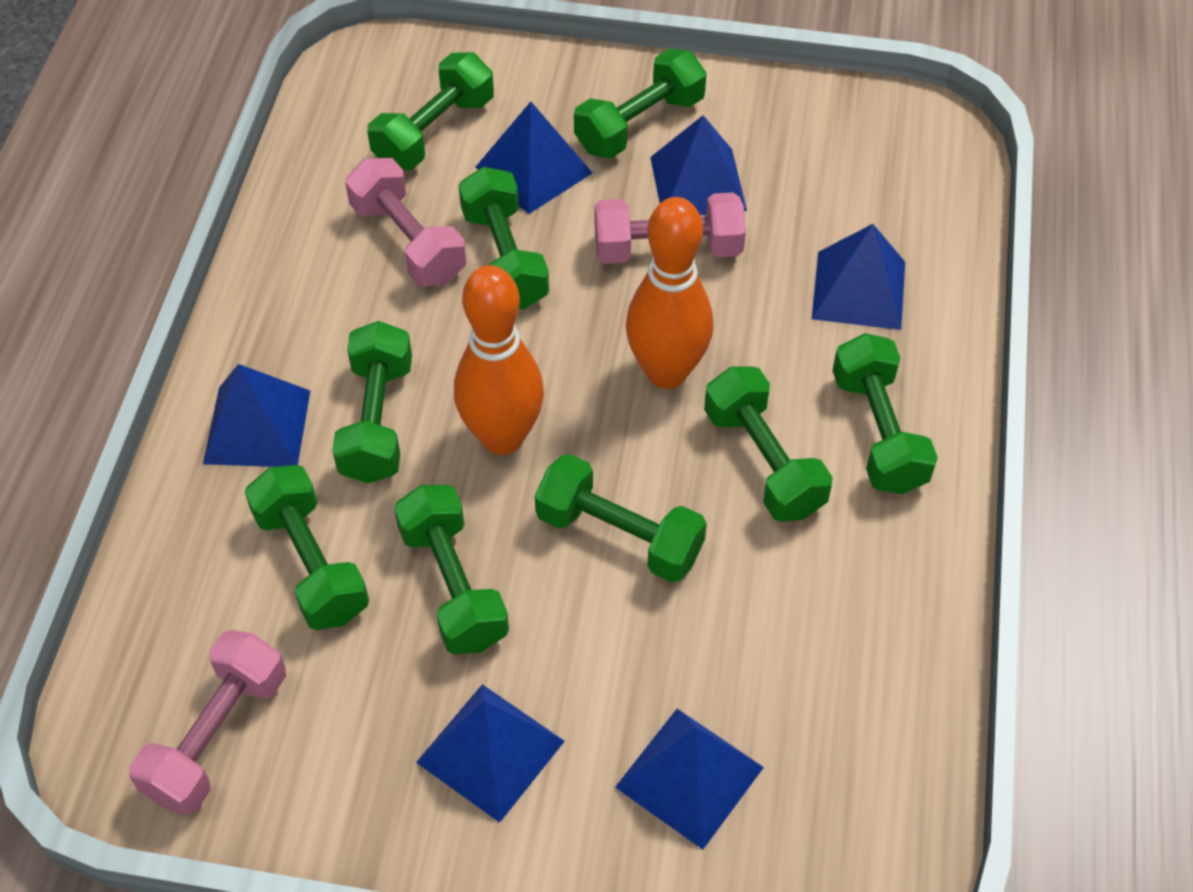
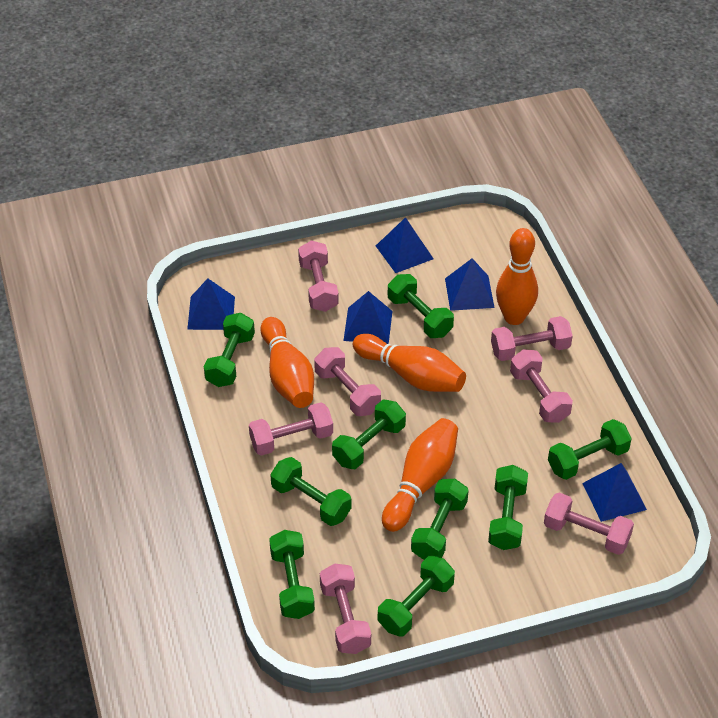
blue pyramid: 6 -> 5
orange bowling pin: 2 -> 4
pink dumbbell: 3 -> 7

